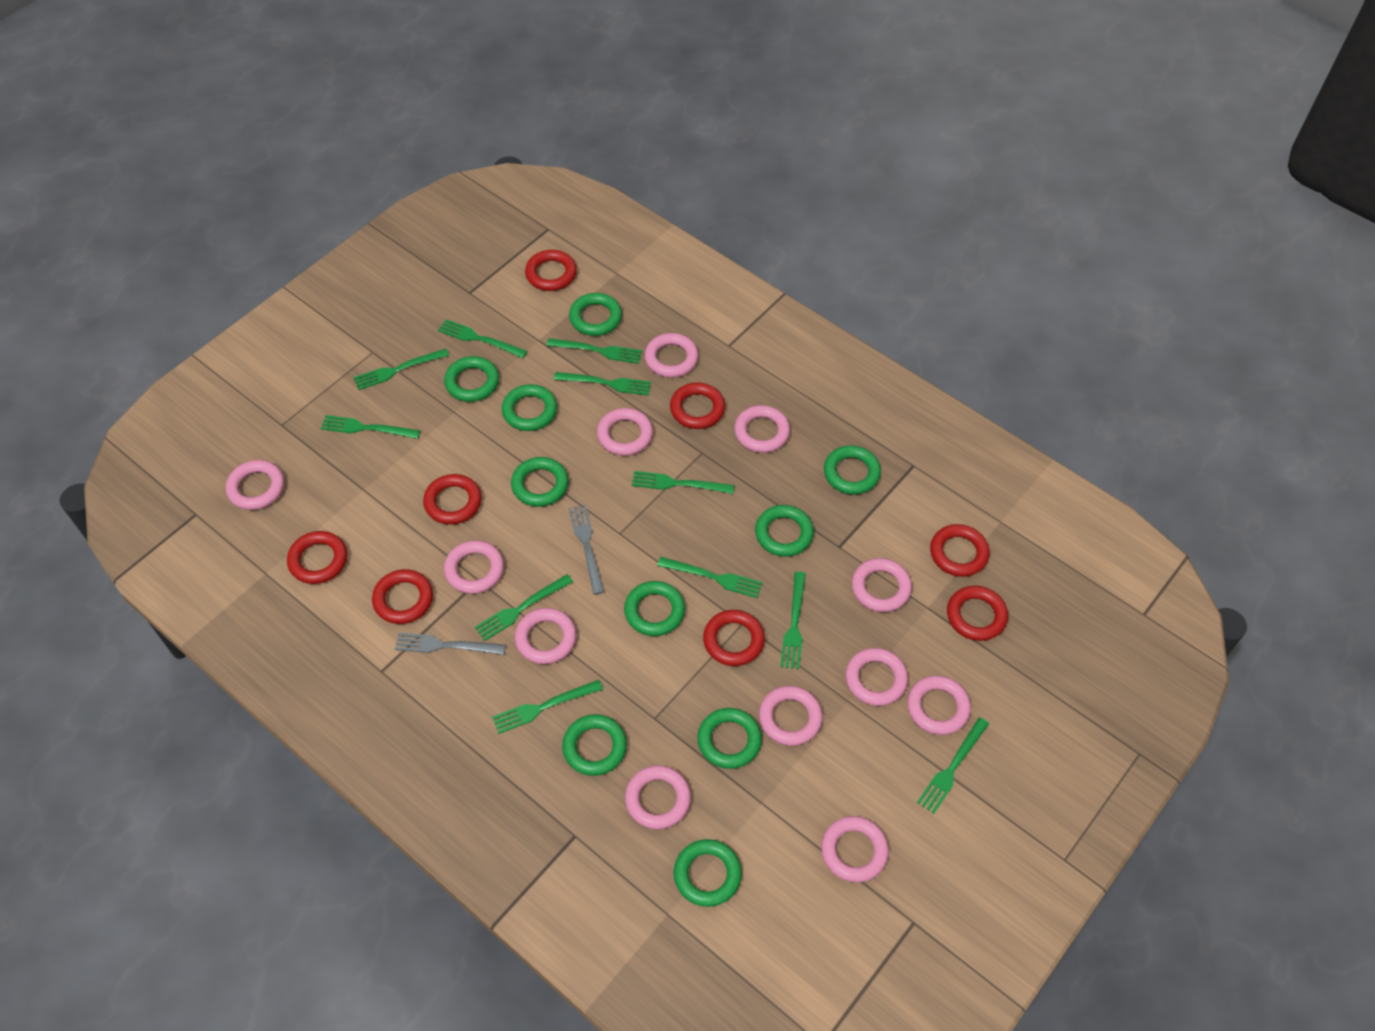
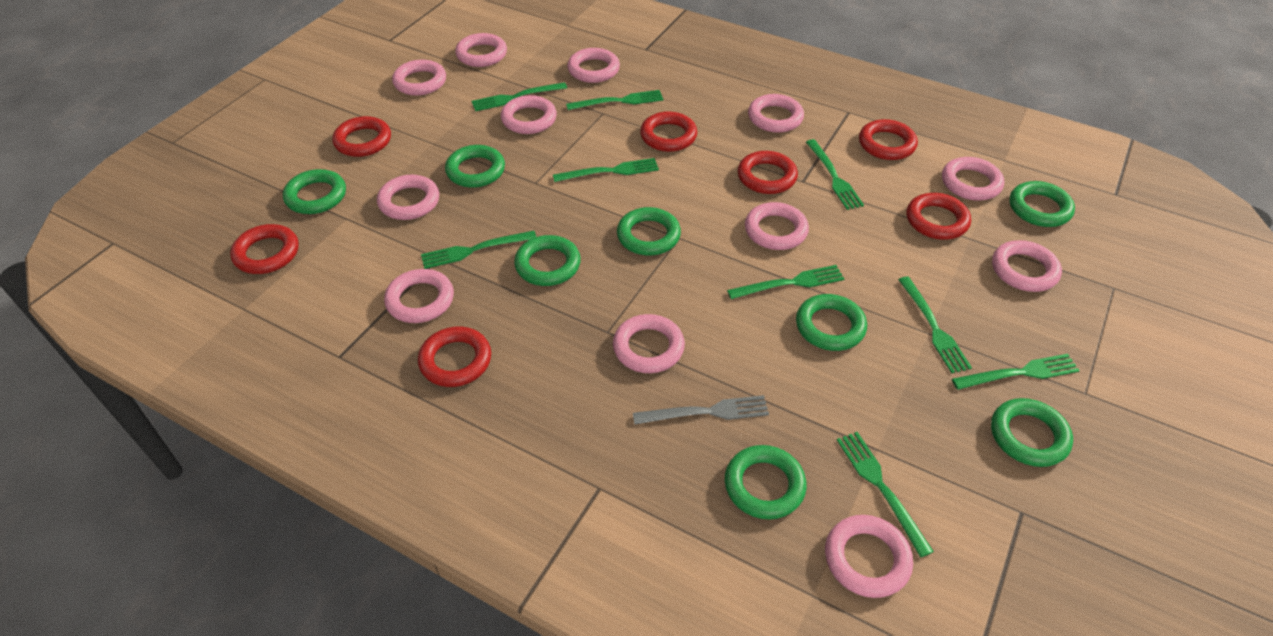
green fork: 11 -> 9
green ring: 10 -> 8
grey fork: 2 -> 1
red ring: 8 -> 7

